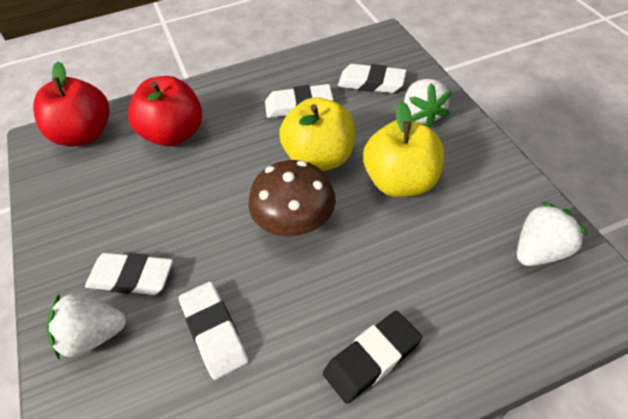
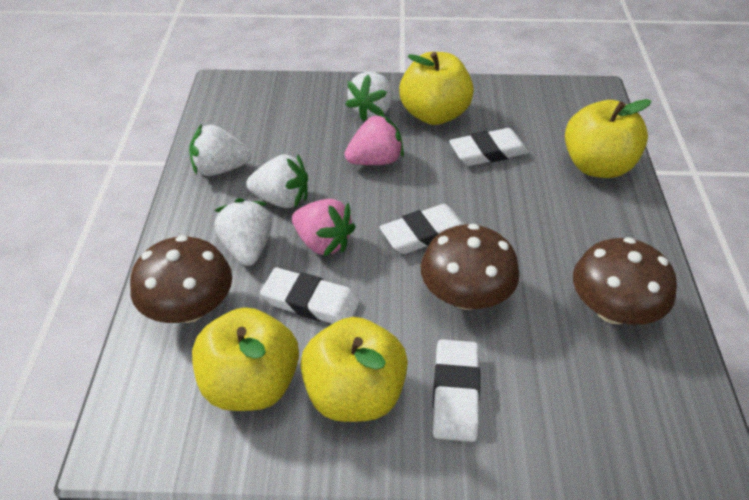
black eraser: 1 -> 0
brown mushroom: 1 -> 3
pink strawberry: 0 -> 2
red apple: 2 -> 0
white strawberry: 3 -> 4
yellow apple: 2 -> 4

